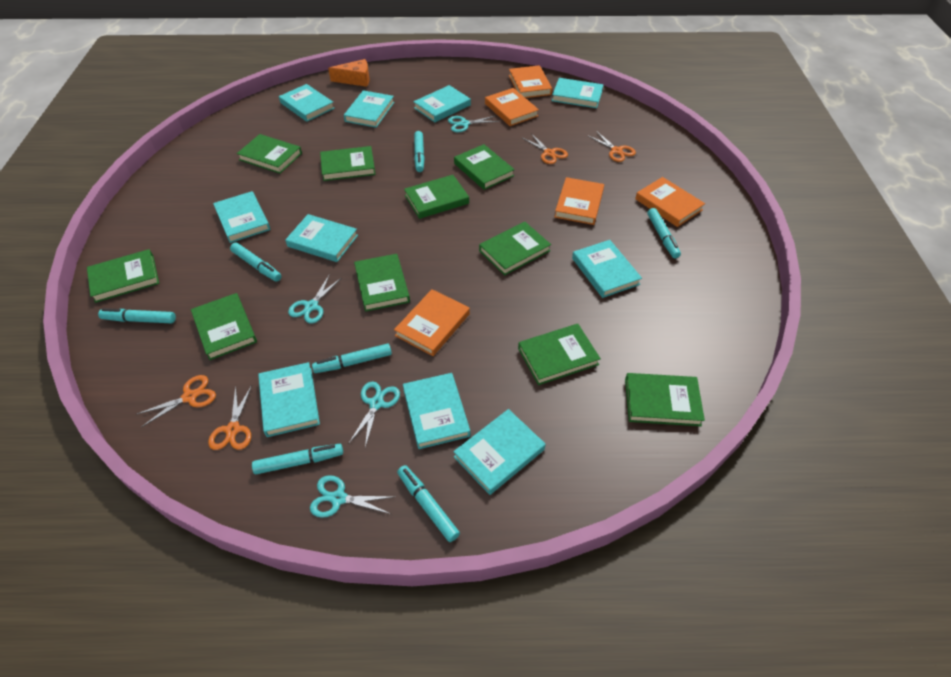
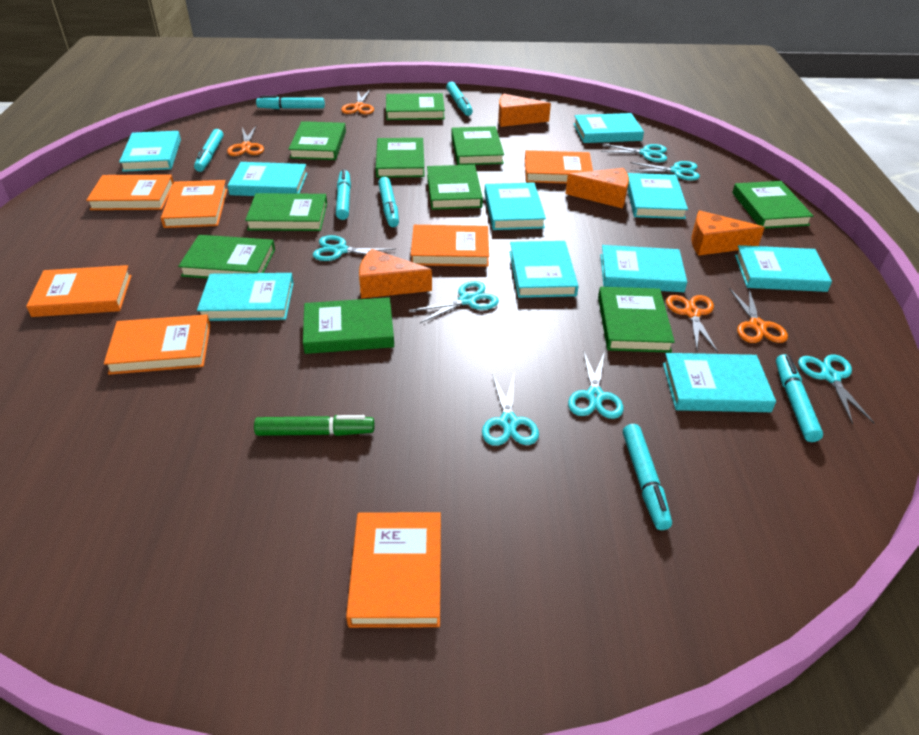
green marker: 0 -> 1
orange book: 5 -> 7
orange cheese: 1 -> 4
turquoise scissors: 4 -> 7

